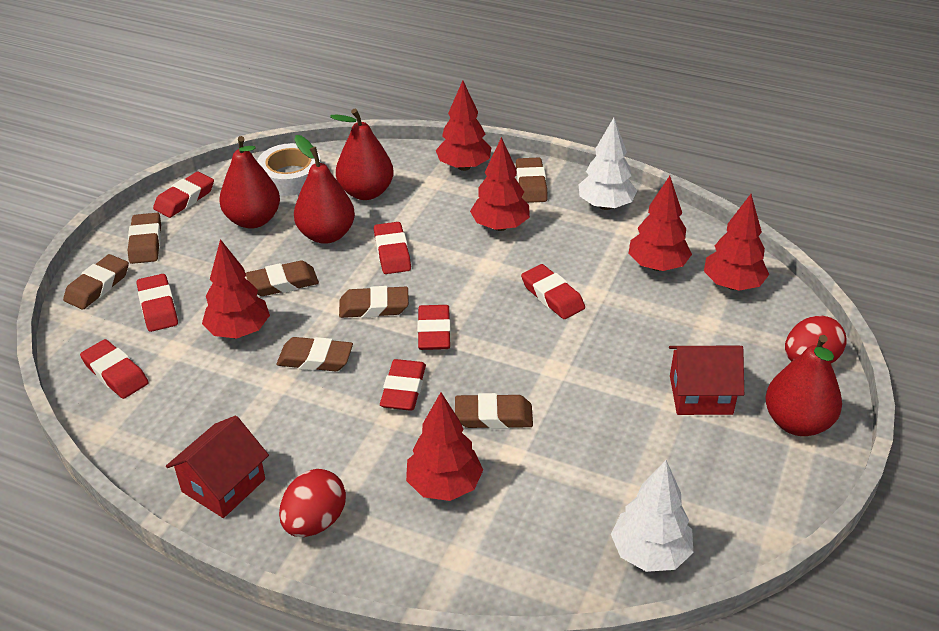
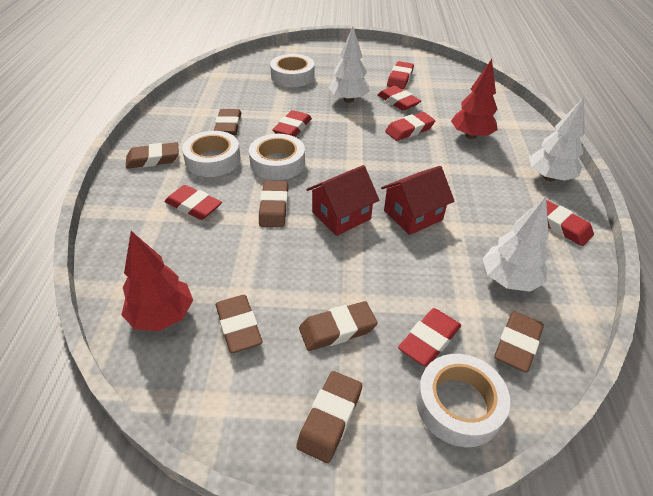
red egg: 2 -> 0
red pear: 4 -> 0
red tree: 6 -> 2
white tape: 1 -> 4
white tree: 2 -> 3

